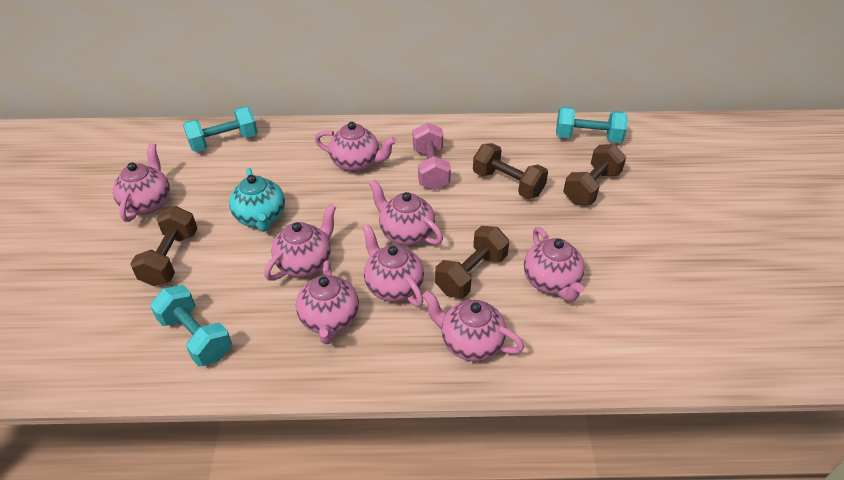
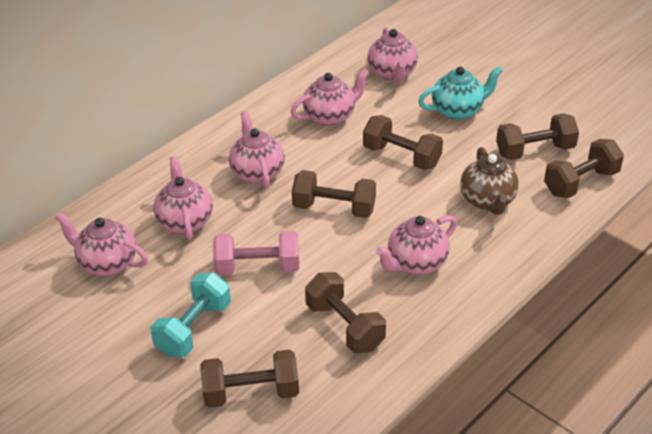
brown dumbbell: 4 -> 6
brown teapot: 0 -> 1
pink teapot: 8 -> 6
turquoise dumbbell: 3 -> 1

